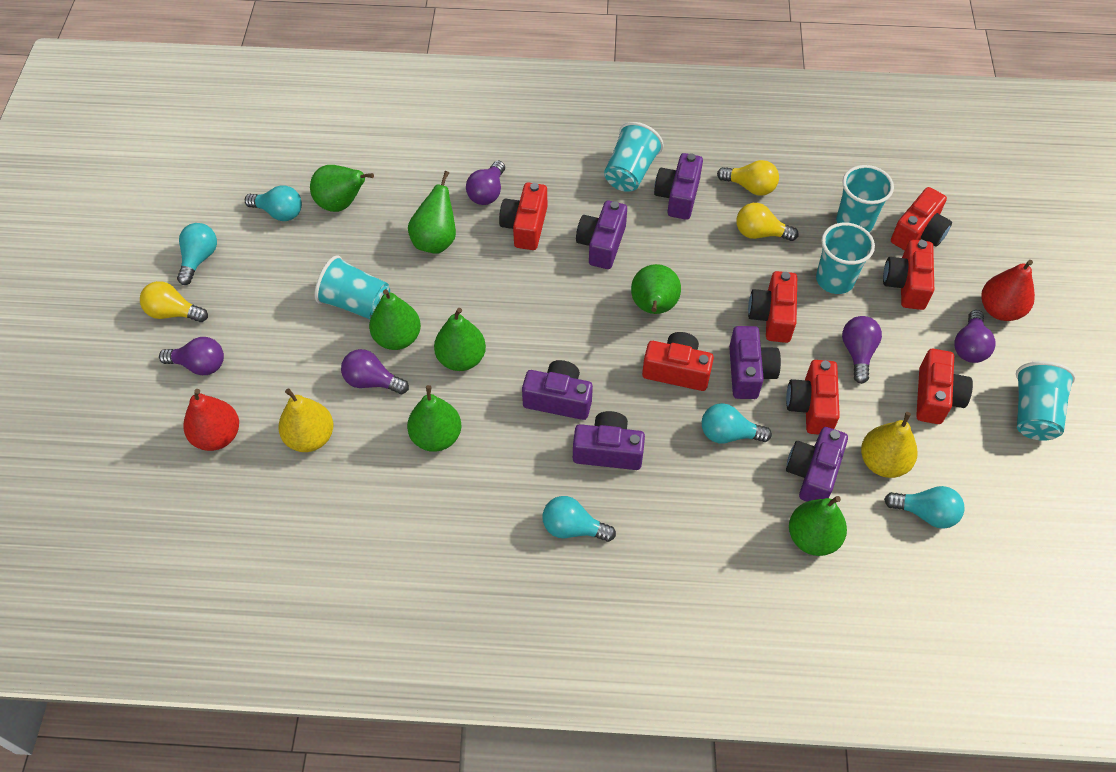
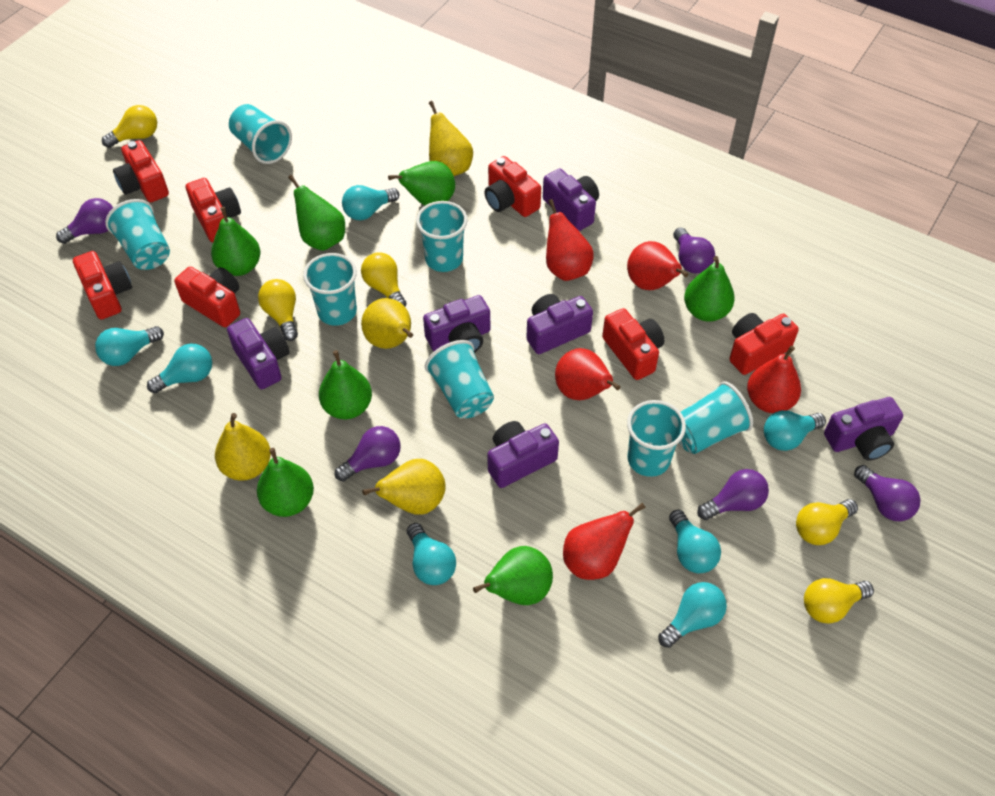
red pear: 2 -> 5
turquoise cup: 5 -> 7
turquoise light bulb: 5 -> 7
yellow light bulb: 3 -> 5
yellow pear: 2 -> 4

